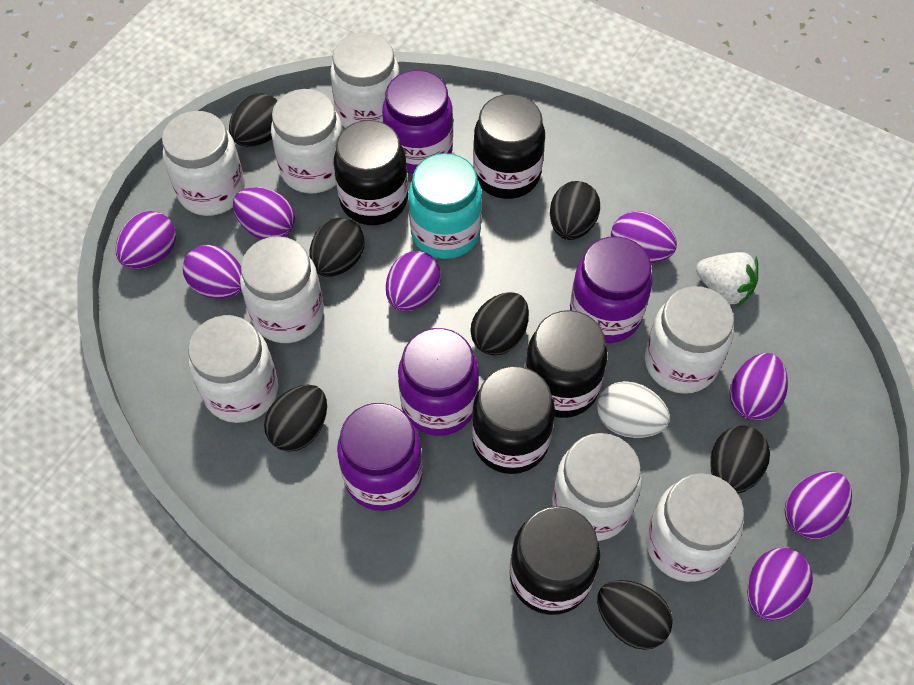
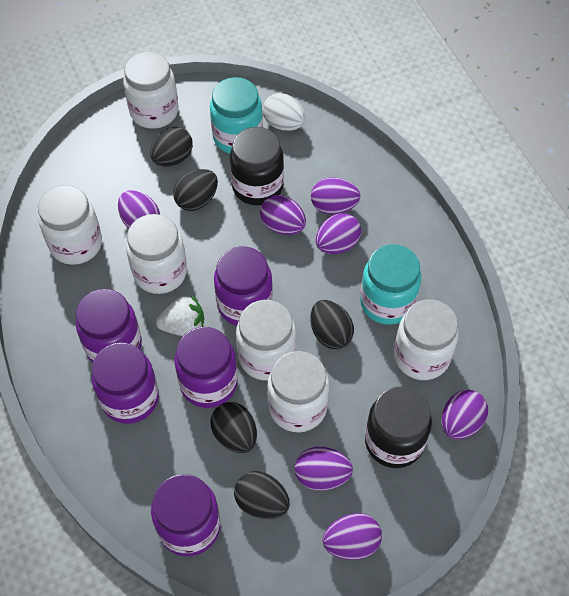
black egg: 7 -> 5
black jar: 5 -> 2
purple egg: 8 -> 7
purple jar: 4 -> 5
turquoise jar: 1 -> 2
white jar: 8 -> 6

